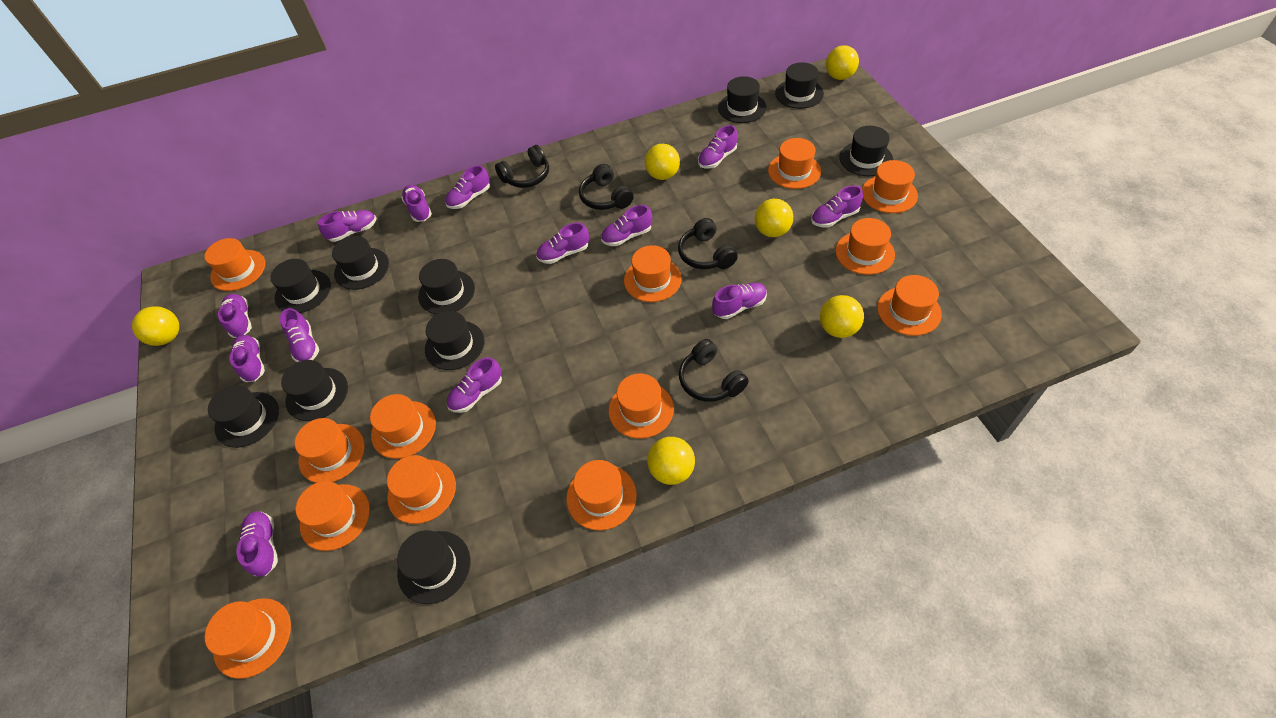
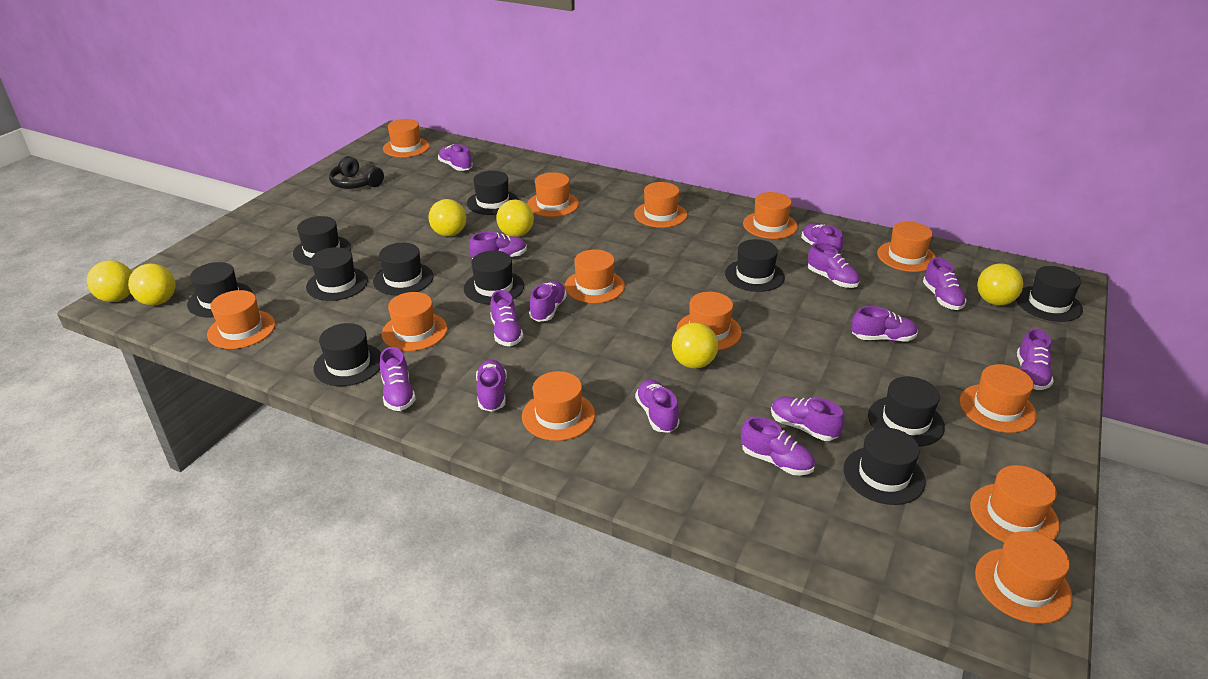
black hat: 10 -> 11
black headphones: 4 -> 1
purple shoe: 13 -> 14

